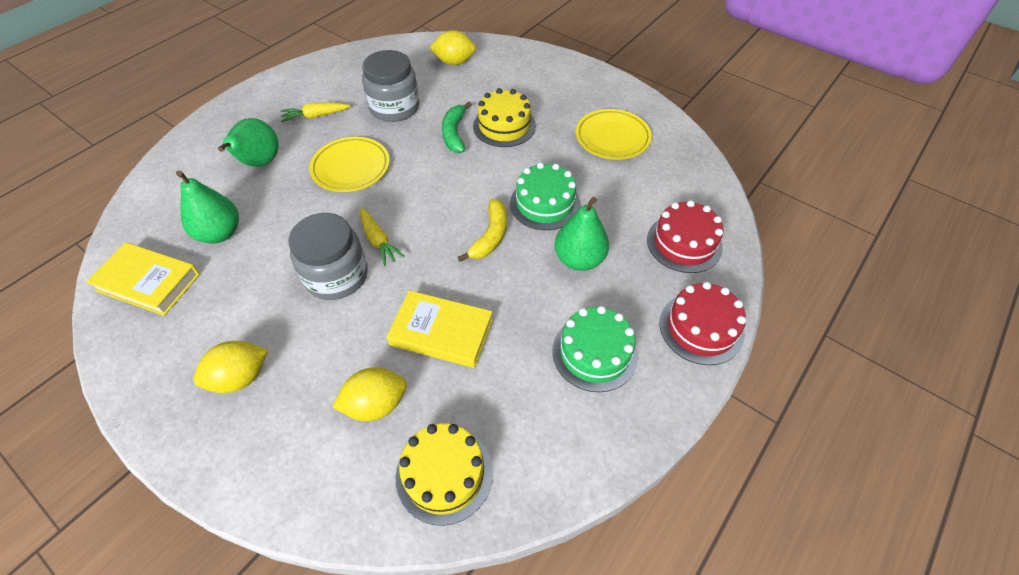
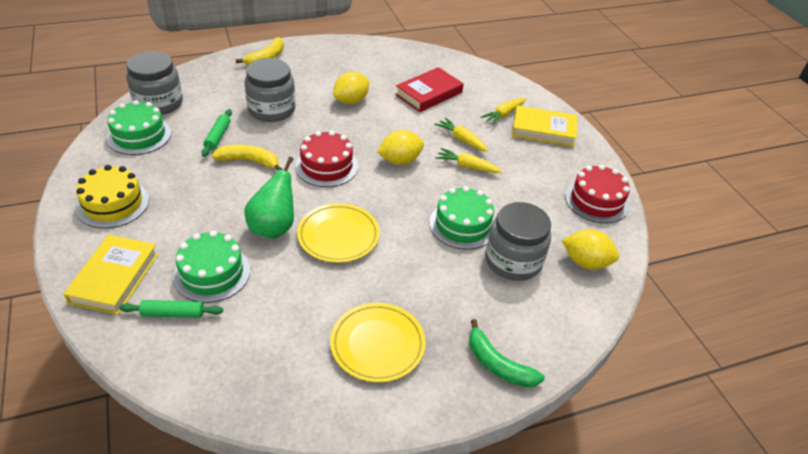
green cake: 2 -> 3
green pear: 3 -> 1
green rolling pin: 0 -> 2
grey jar: 2 -> 3
red book: 0 -> 1
yellow banana: 1 -> 2
yellow cake: 2 -> 1
yellow carrot: 2 -> 3

